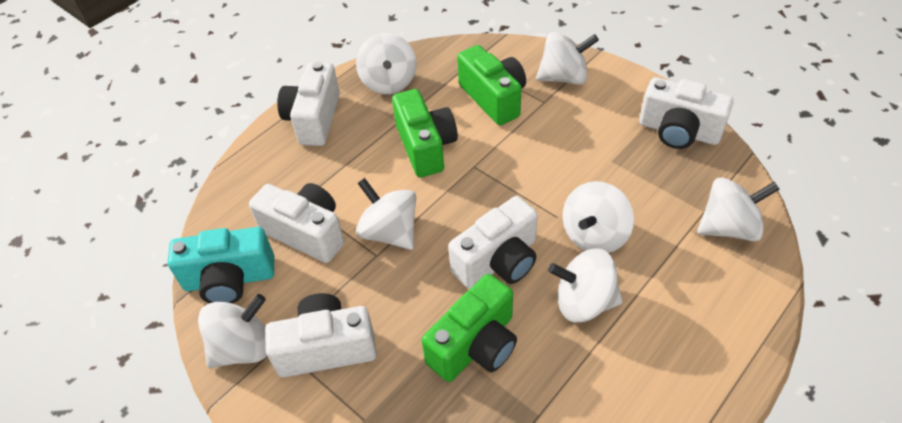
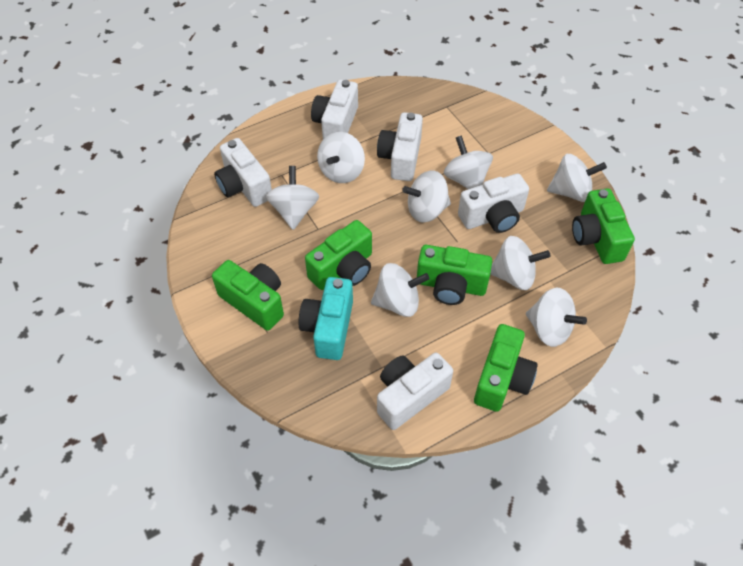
green camera: 3 -> 5
white spinning top: 7 -> 8

